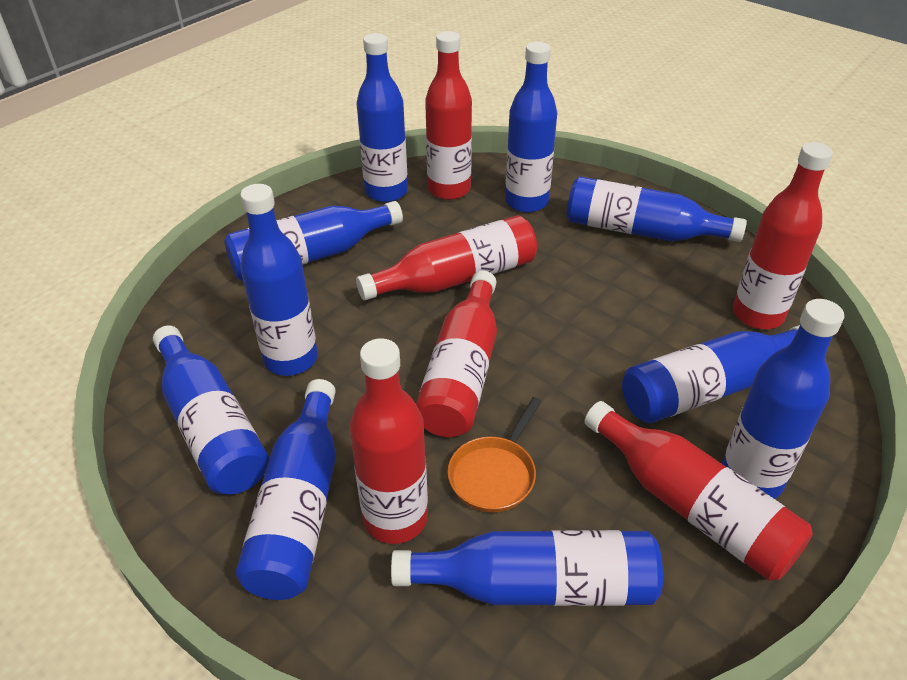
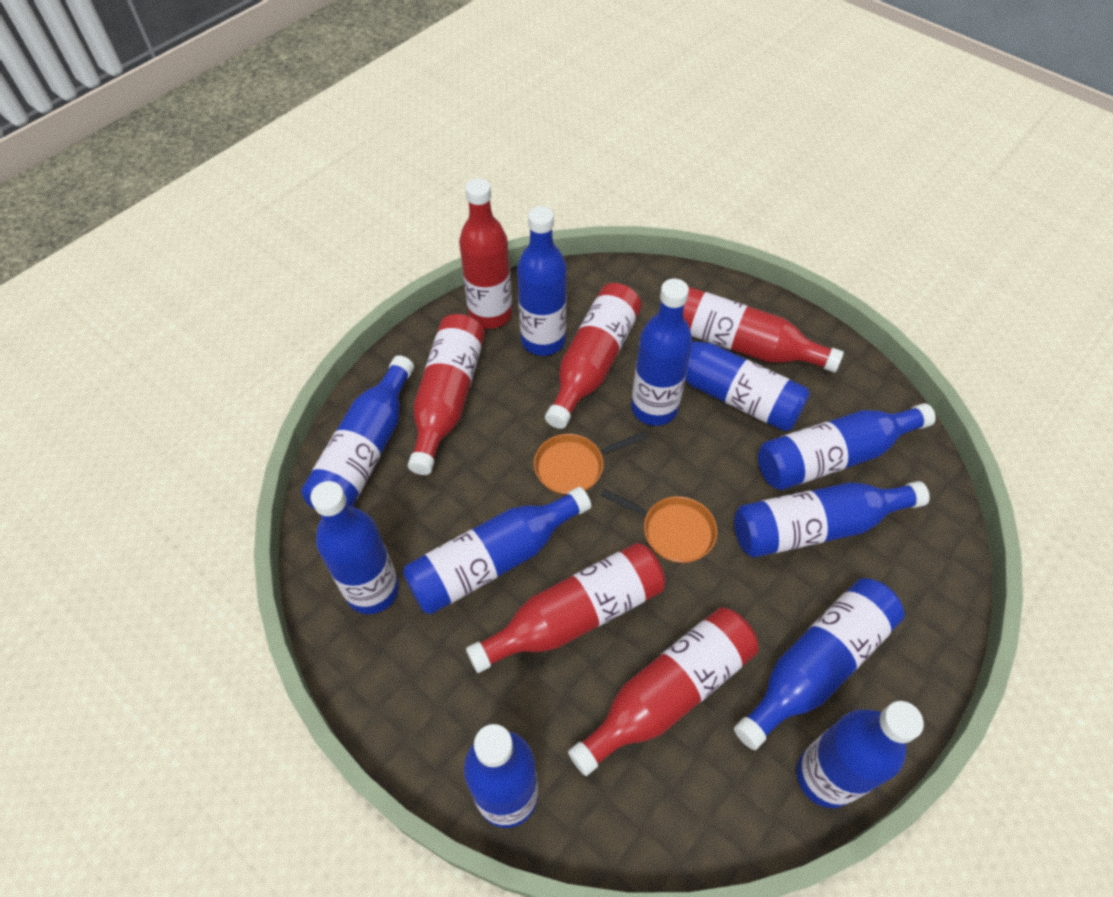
blue bottle: 10 -> 11
orange pan: 1 -> 2

